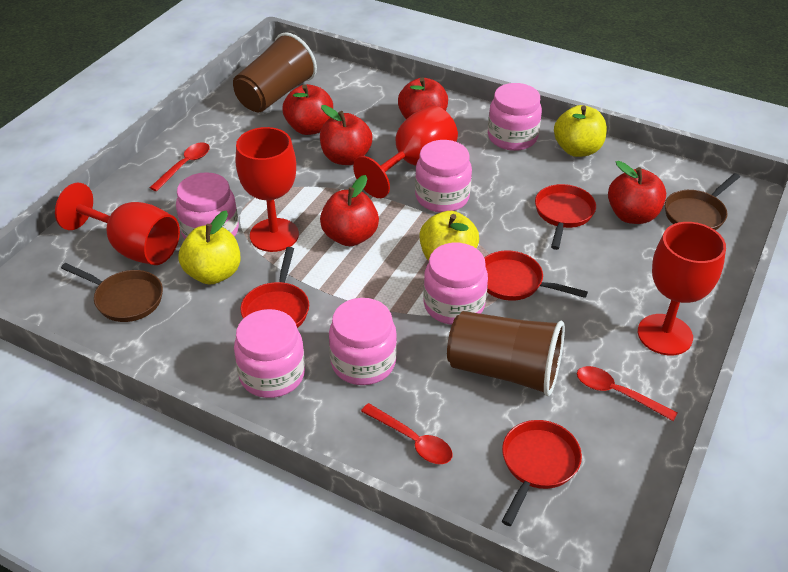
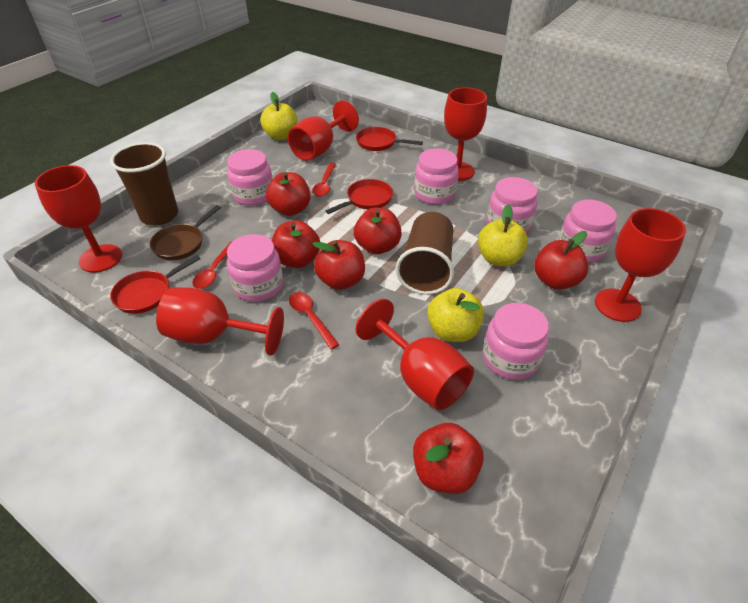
brown pan: 2 -> 1
red apple: 5 -> 6
red goblet: 4 -> 6
red pan: 4 -> 3

